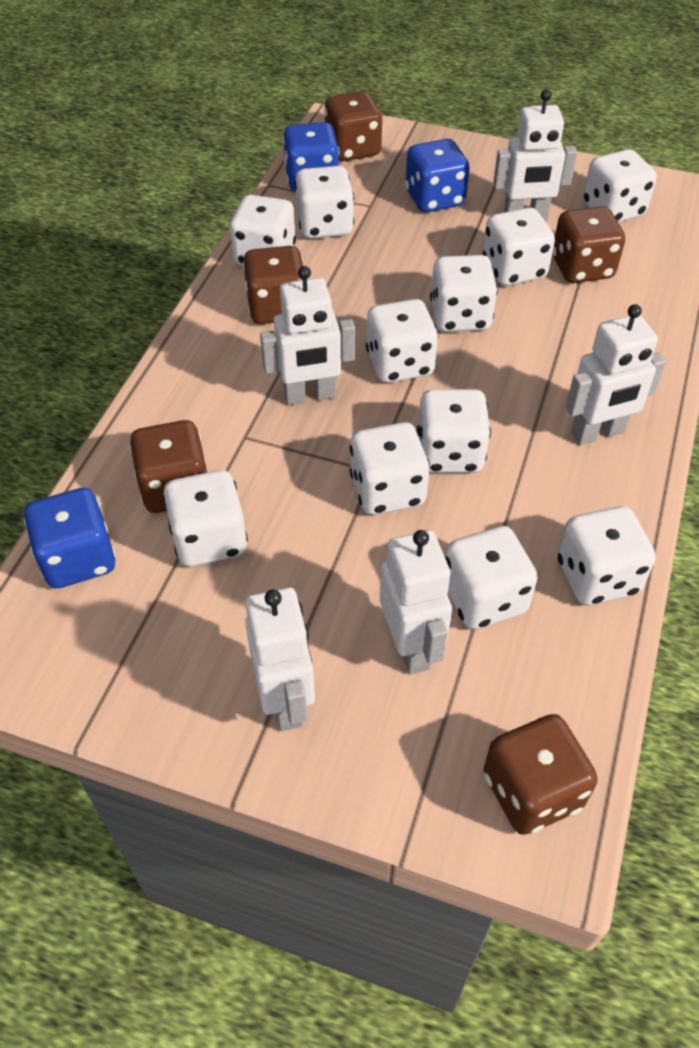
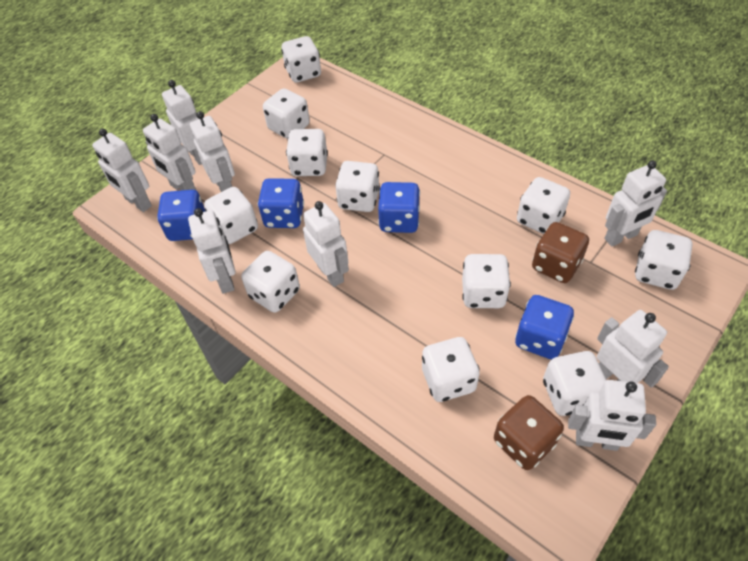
blue dice: 3 -> 4
brown dice: 5 -> 2
white robot: 5 -> 9

